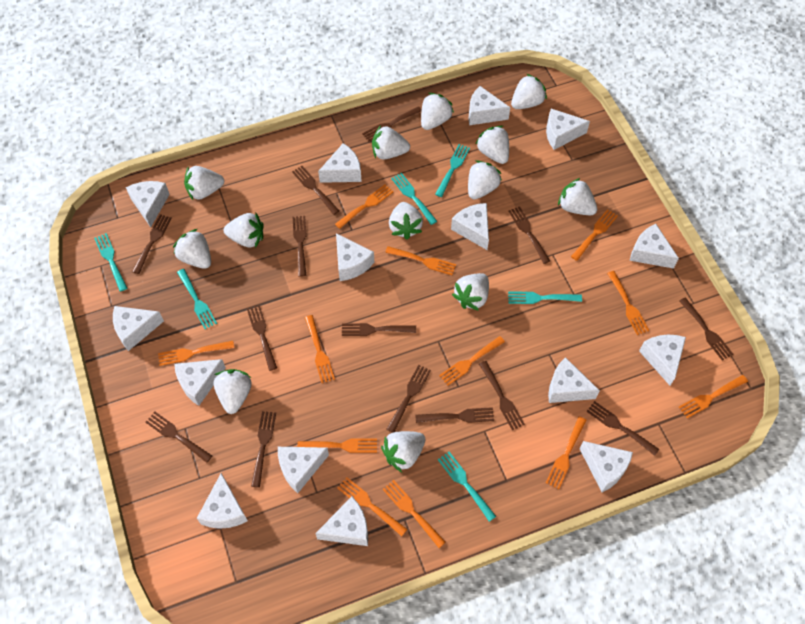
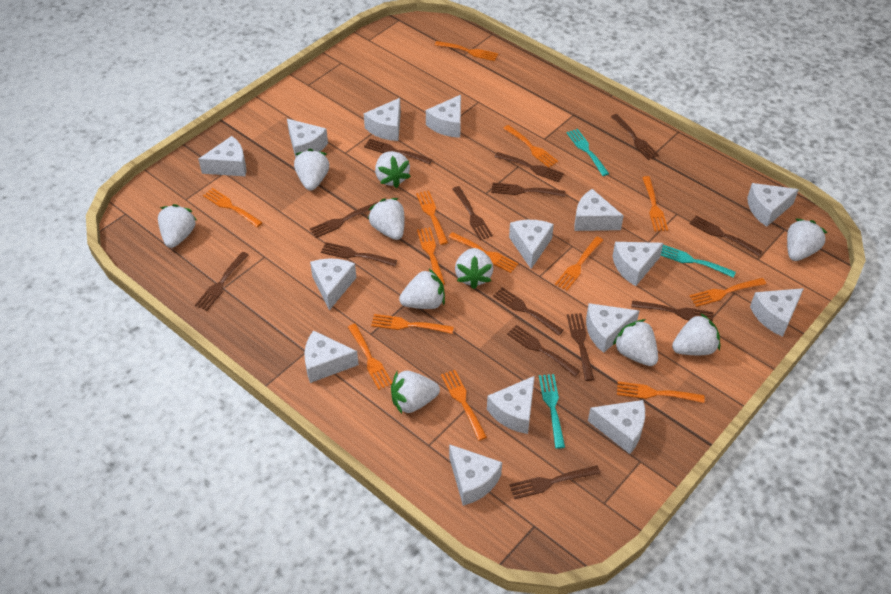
orange fork: 12 -> 13
turquoise fork: 6 -> 3
white strawberry: 13 -> 10

